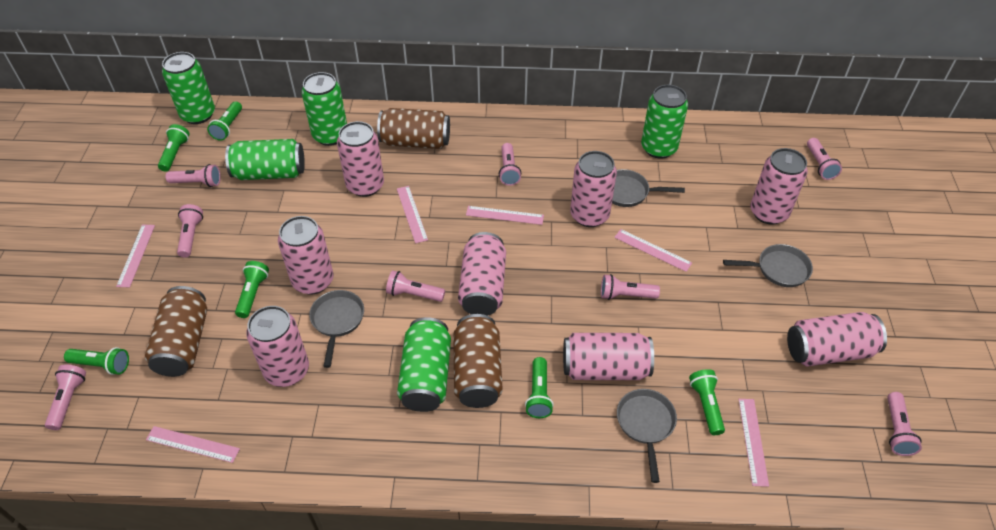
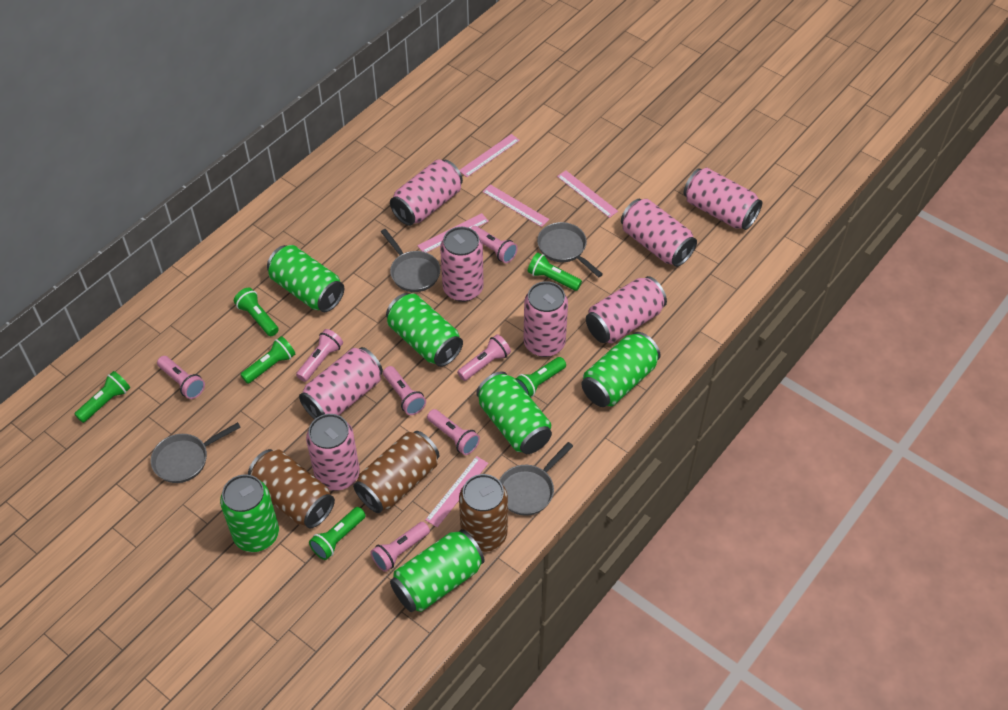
green can: 5 -> 6
pink flashlight: 8 -> 7
pink ruler: 6 -> 5

